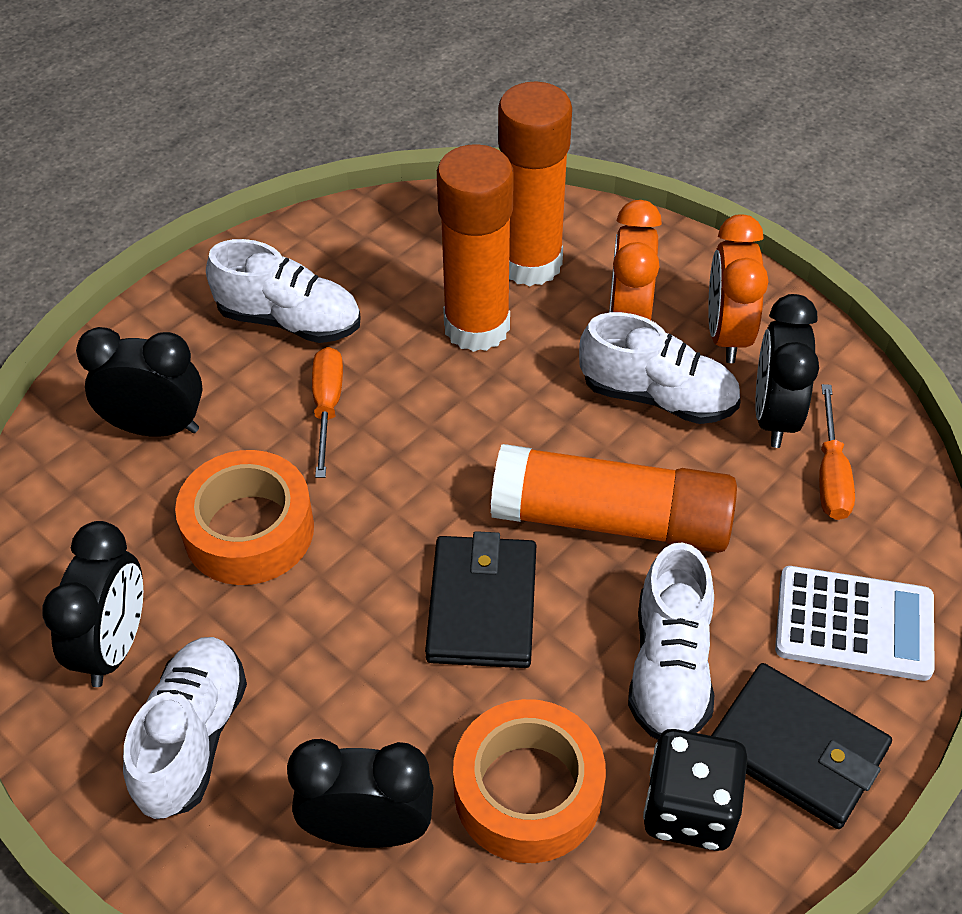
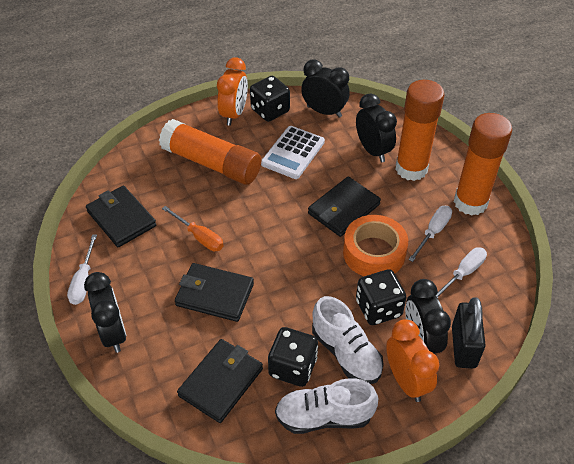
black dice: 1 -> 3
black padlock: 0 -> 1
black wallet: 2 -> 4
orange screwdriver: 2 -> 1
orange tape: 2 -> 1
white screwdriver: 0 -> 3
white shoe: 4 -> 2

